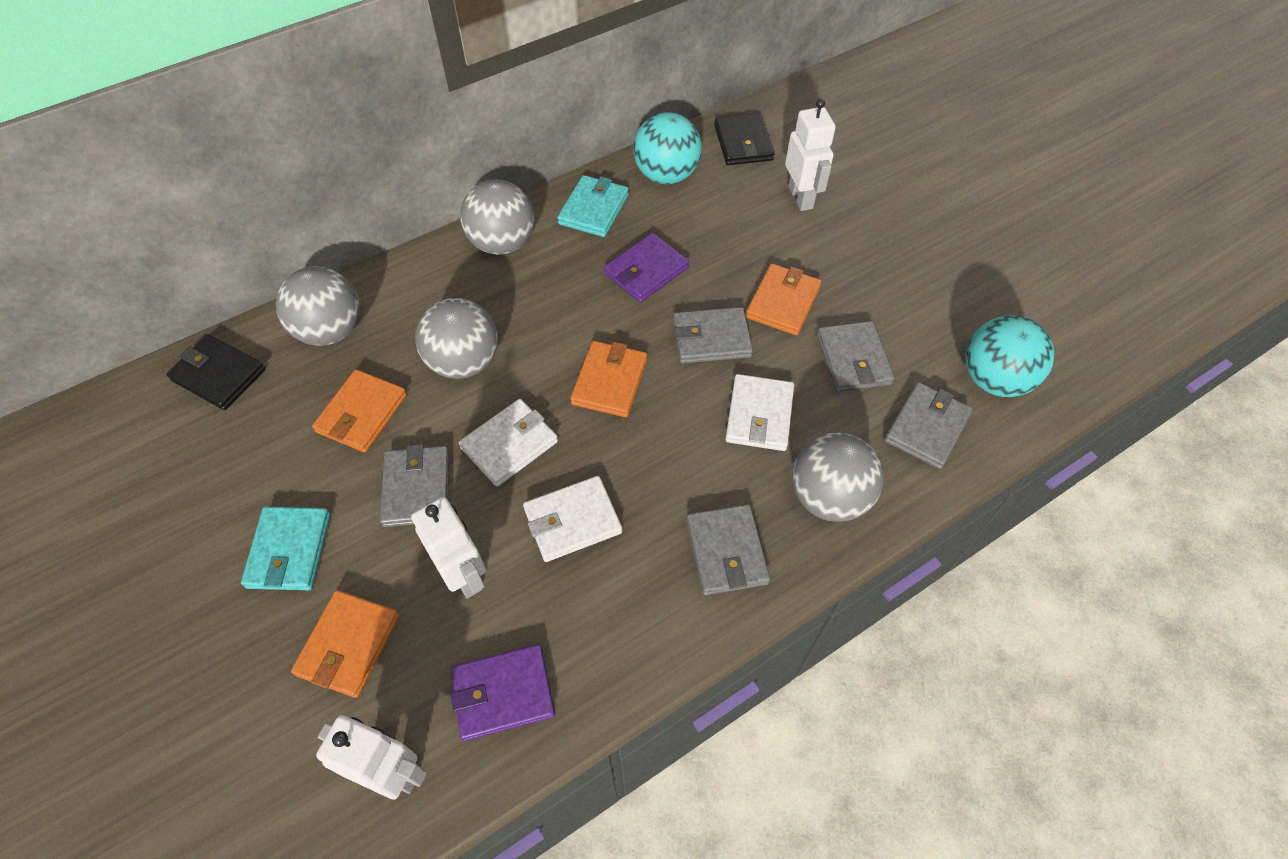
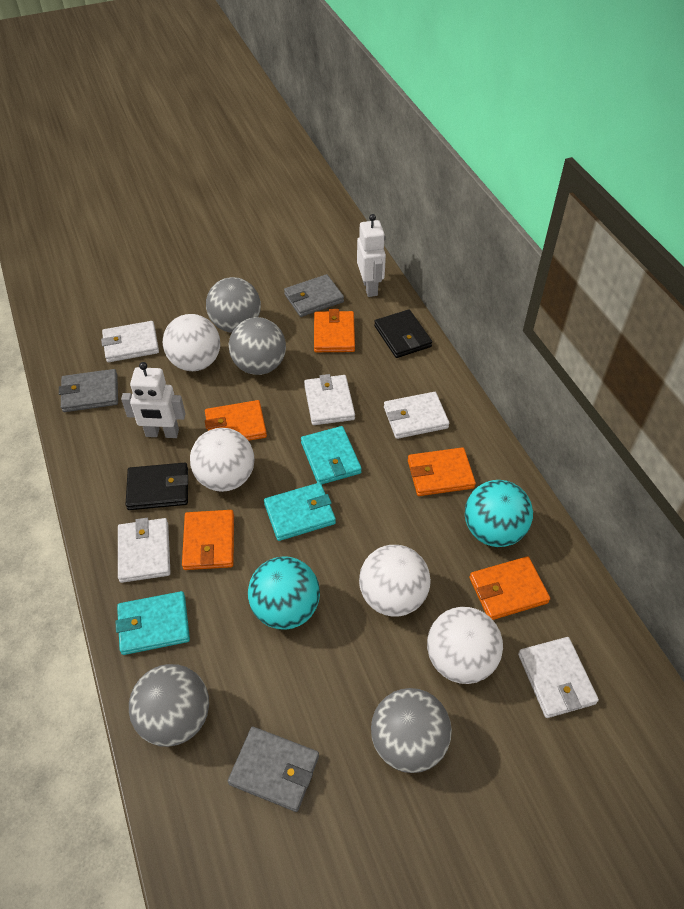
grey wallet: 5 -> 3
orange wallet: 4 -> 5
purple wallet: 2 -> 0
turquoise wallet: 2 -> 3
white ball: 0 -> 4
white robot: 3 -> 2
white wallet: 3 -> 5

